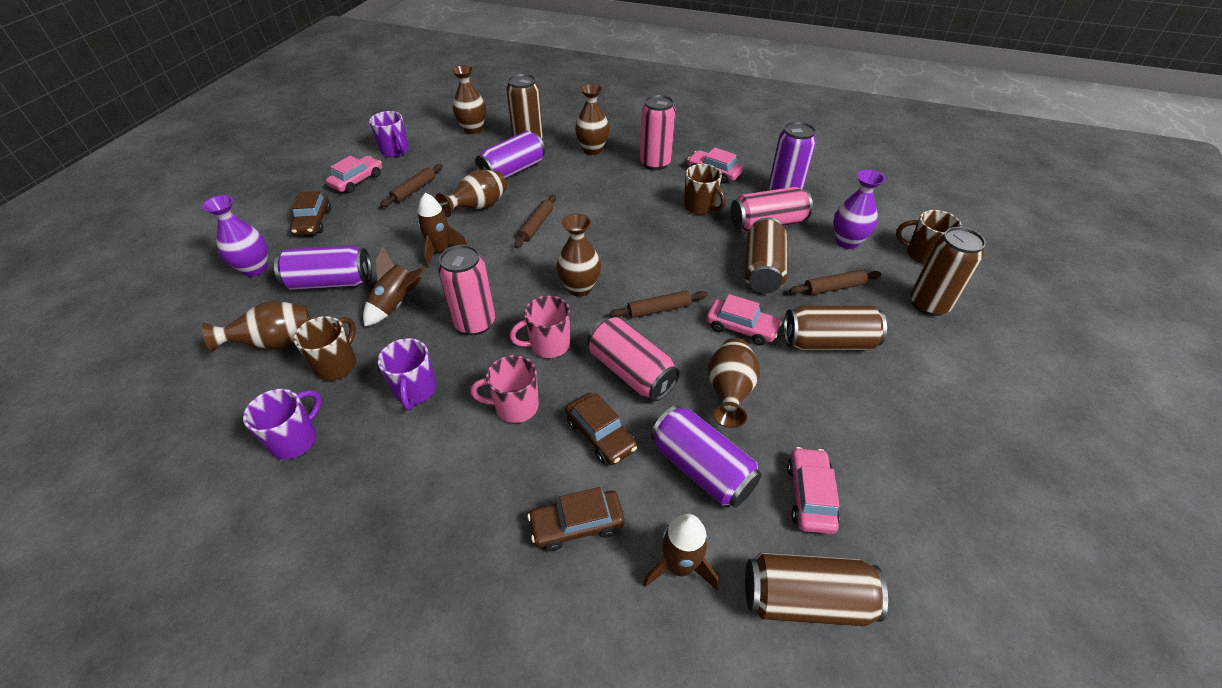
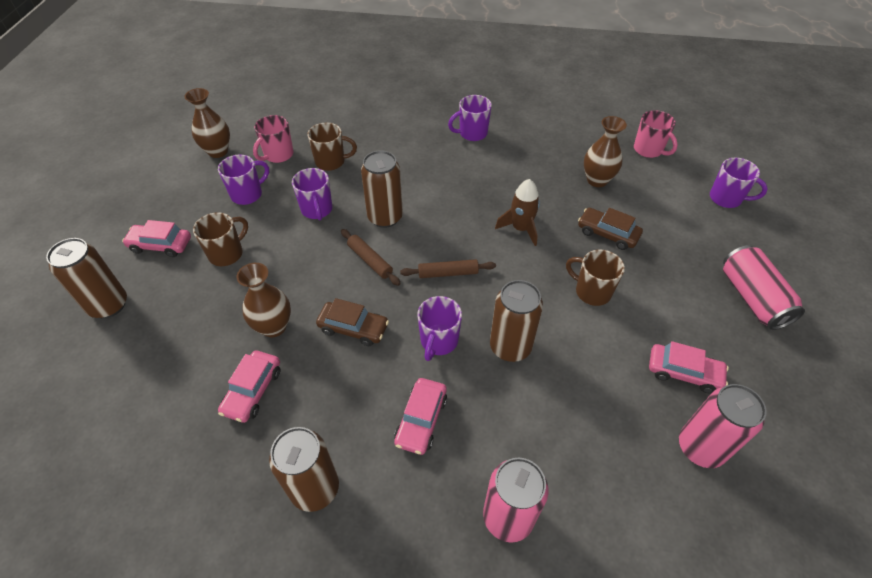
brown can: 5 -> 4
brown car: 3 -> 2
brown rocket: 3 -> 1
brown rolling pin: 4 -> 2
brown vase: 6 -> 3
pink can: 4 -> 3
purple can: 4 -> 0
purple mug: 3 -> 5
purple vase: 2 -> 0

